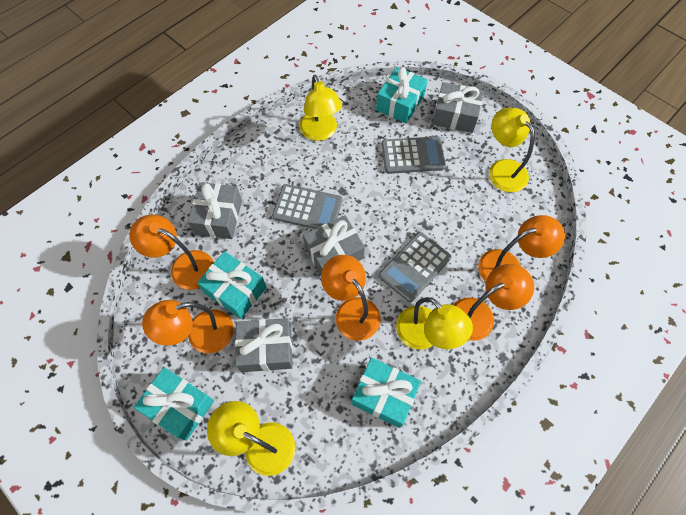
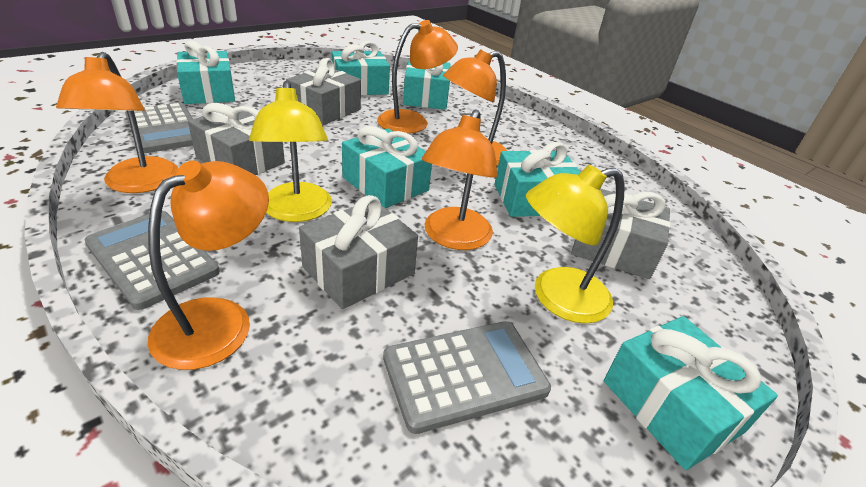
turquoise gift: 4 -> 6
yellow lamp: 4 -> 2

